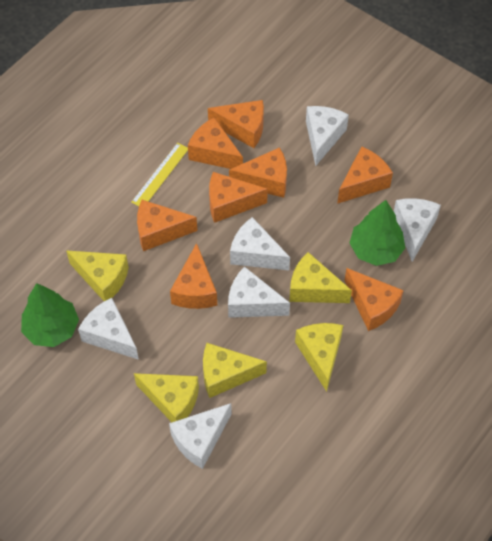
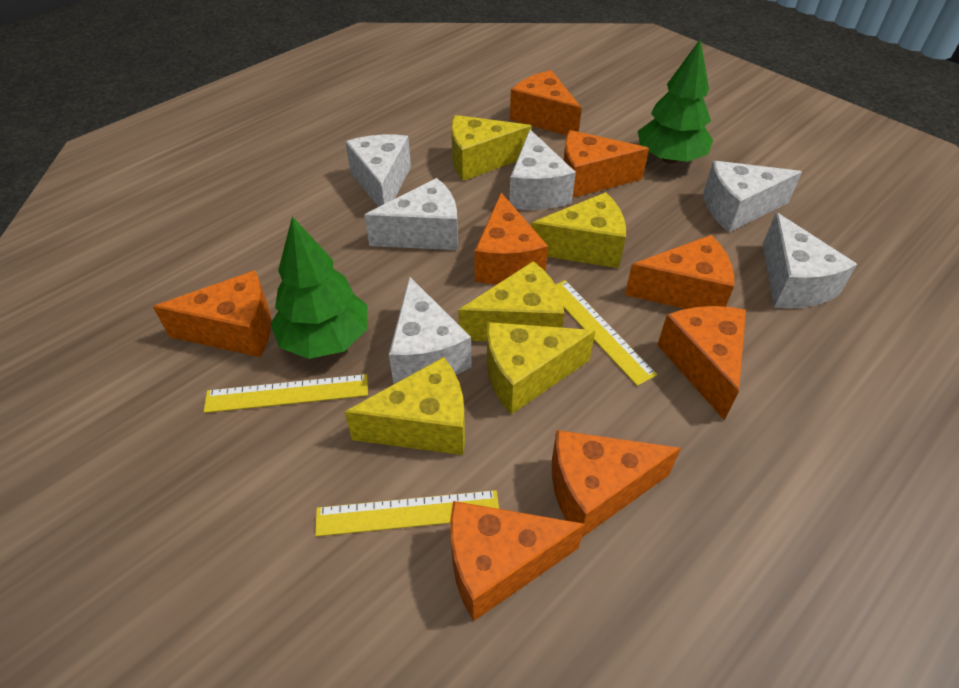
yellow ruler: 1 -> 3

